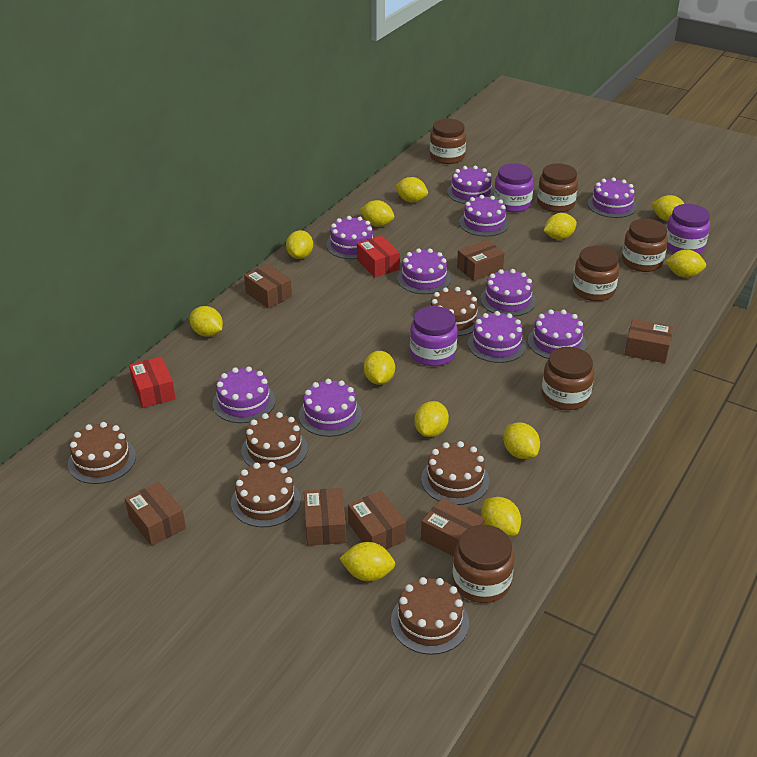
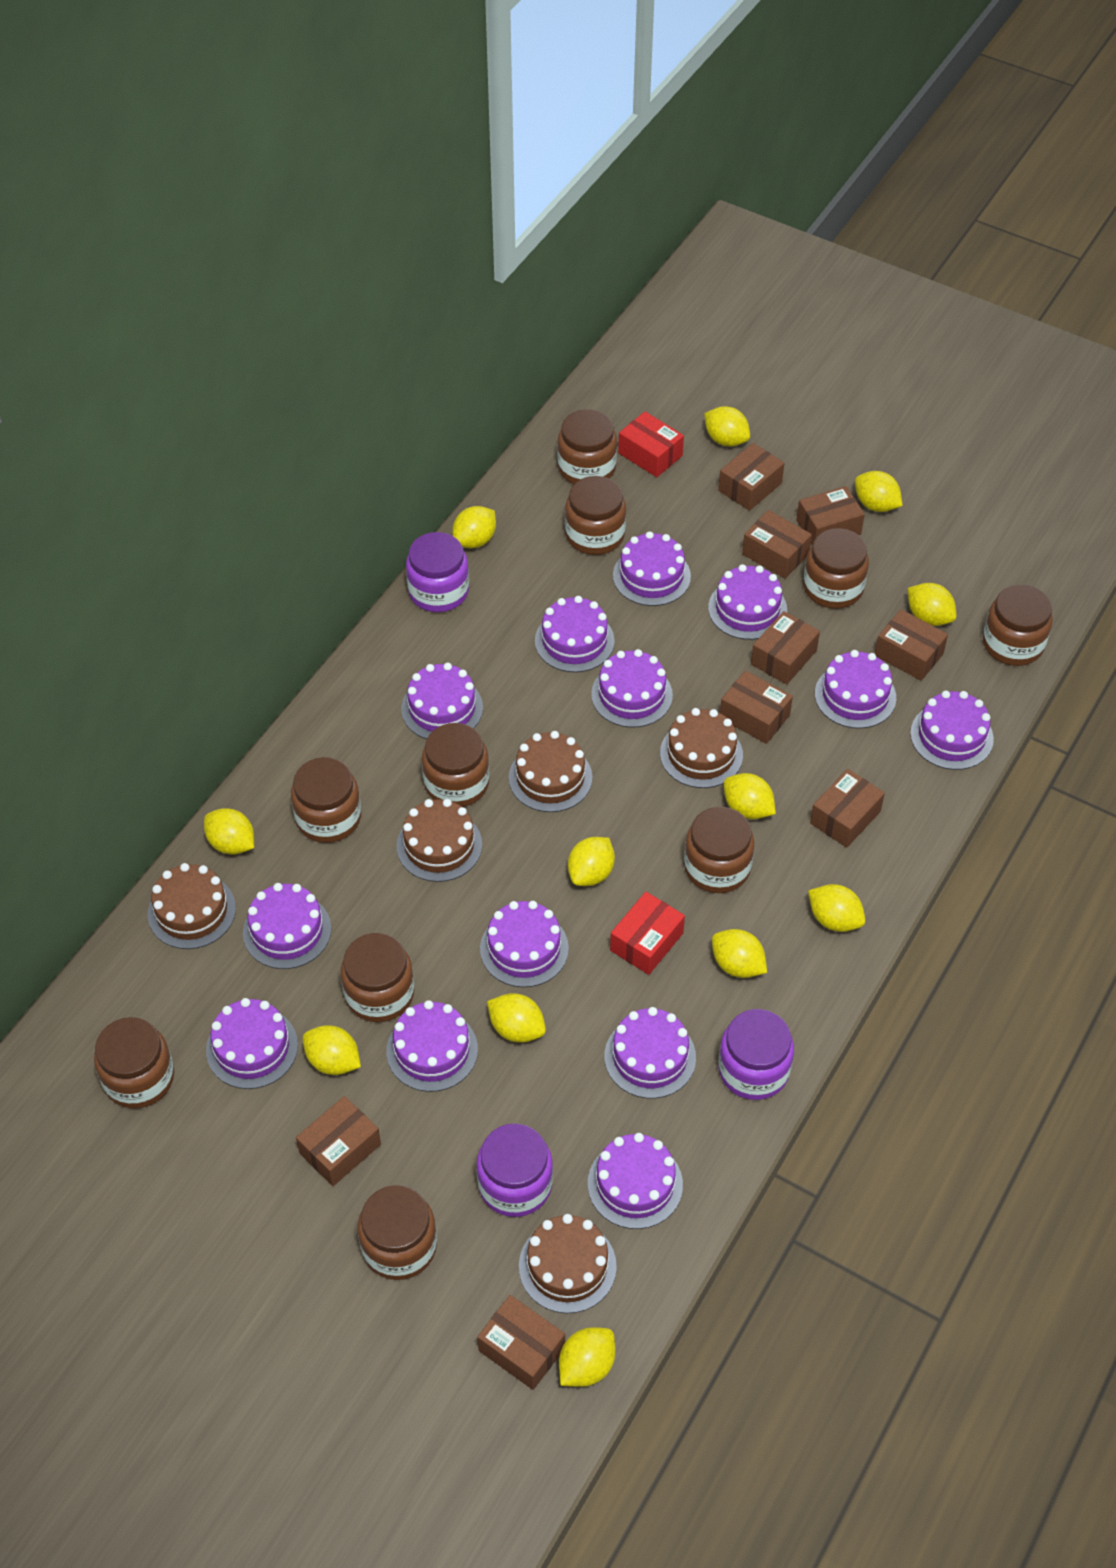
brown box: 7 -> 9
brown cake: 6 -> 5
brown jar: 6 -> 10
purple cake: 10 -> 13

